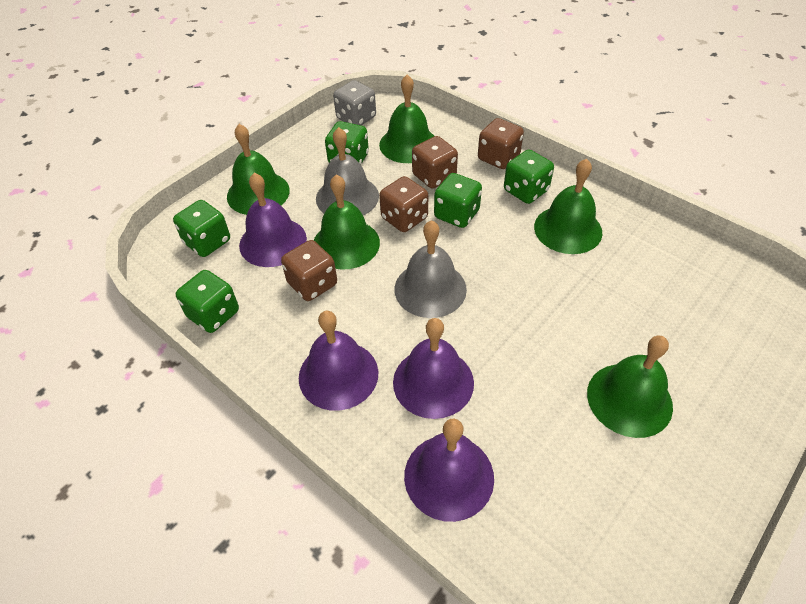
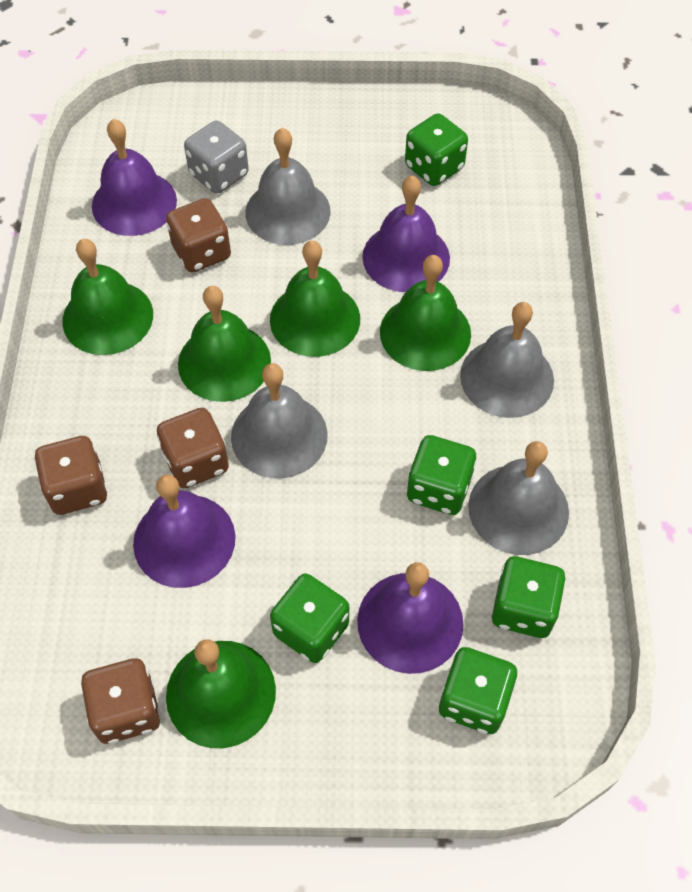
grey bell: 2 -> 4

